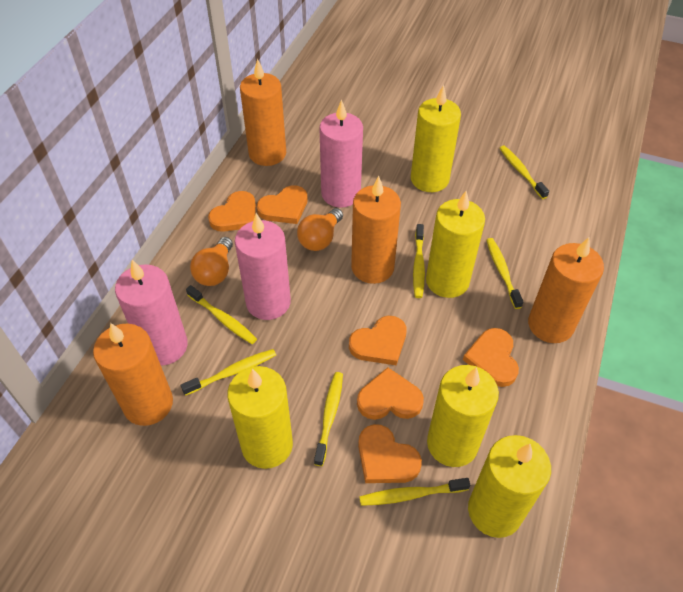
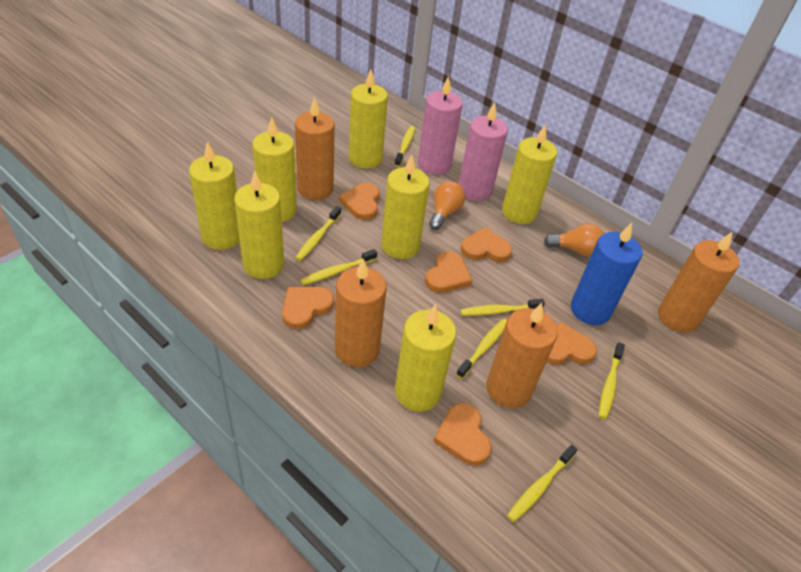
blue candle: 0 -> 1
pink candle: 3 -> 2
yellow candle: 5 -> 7

